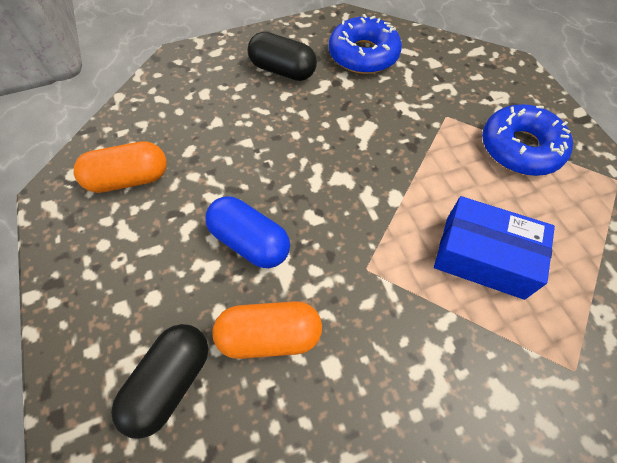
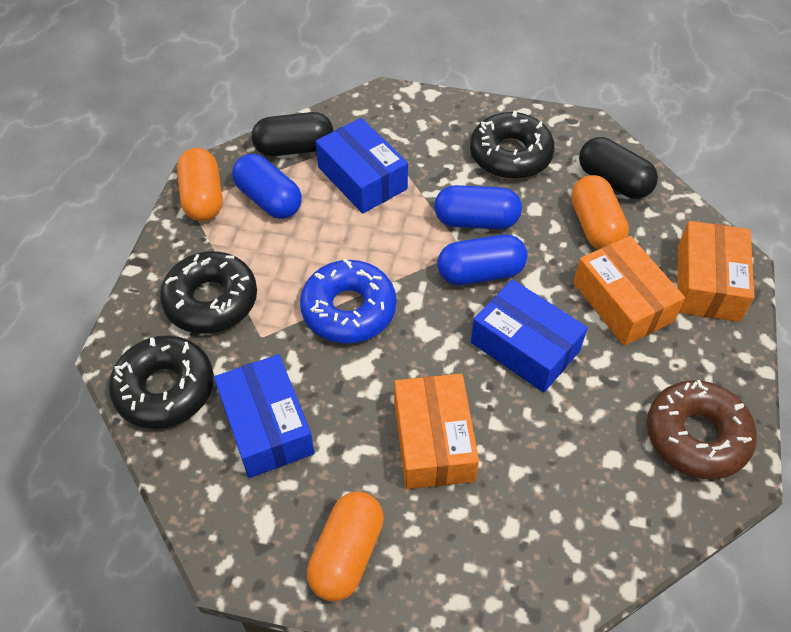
black donut: 0 -> 3
blue box: 1 -> 3
blue capsule: 1 -> 3
blue donut: 2 -> 1
brown donut: 0 -> 1
orange box: 0 -> 3
orange capsule: 2 -> 3

